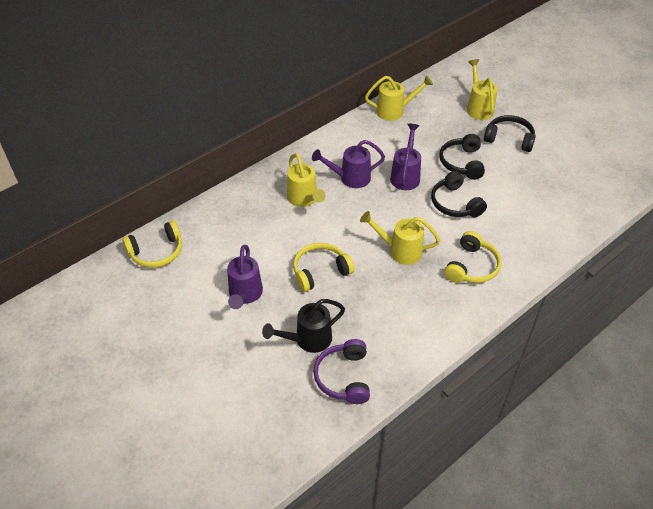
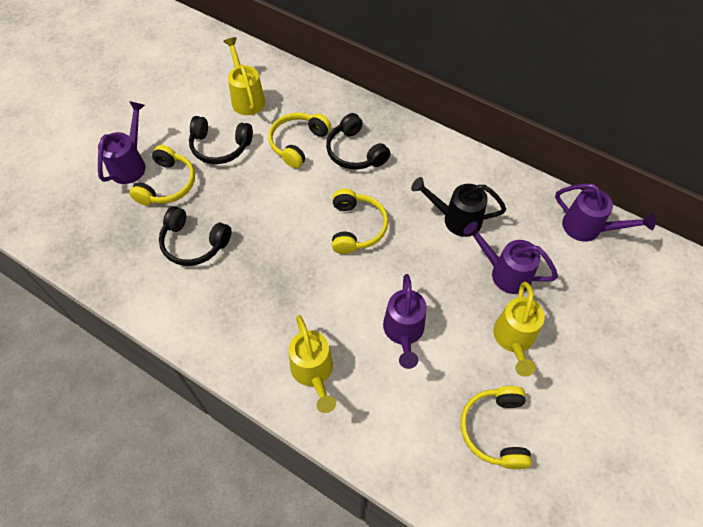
purple headphones: 1 -> 0
purple watering can: 3 -> 4
yellow headphones: 3 -> 4
yellow watering can: 4 -> 3

